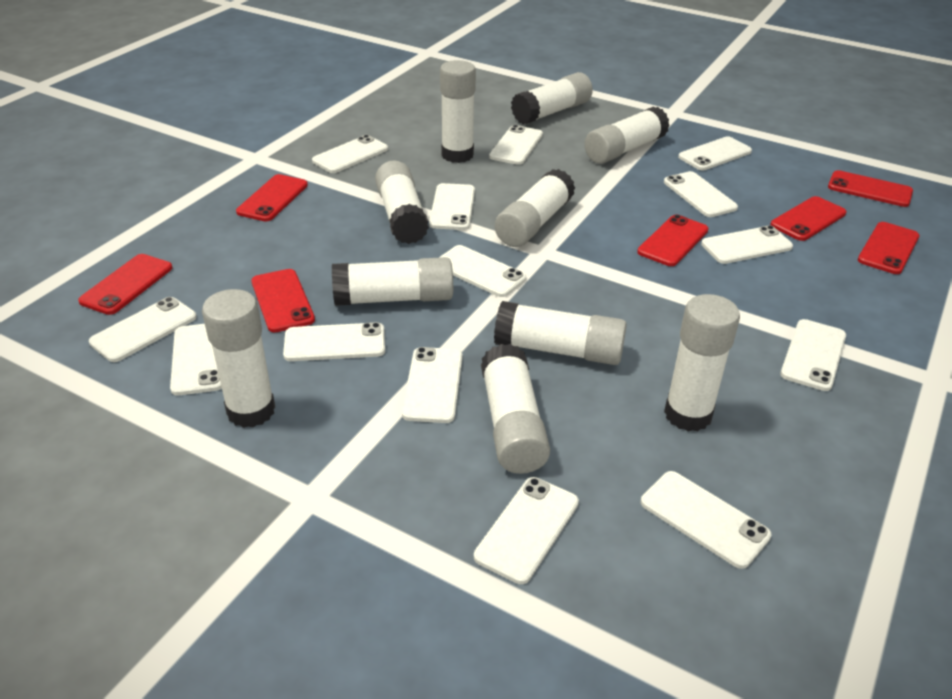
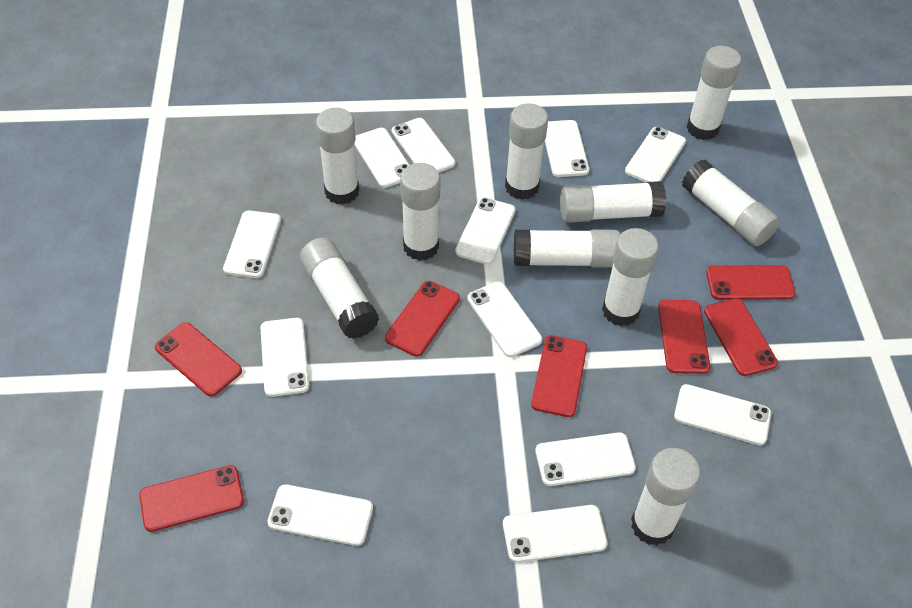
white phone: 14 -> 12

